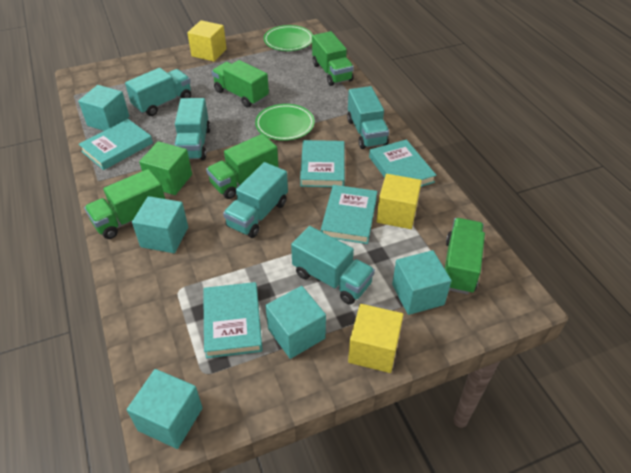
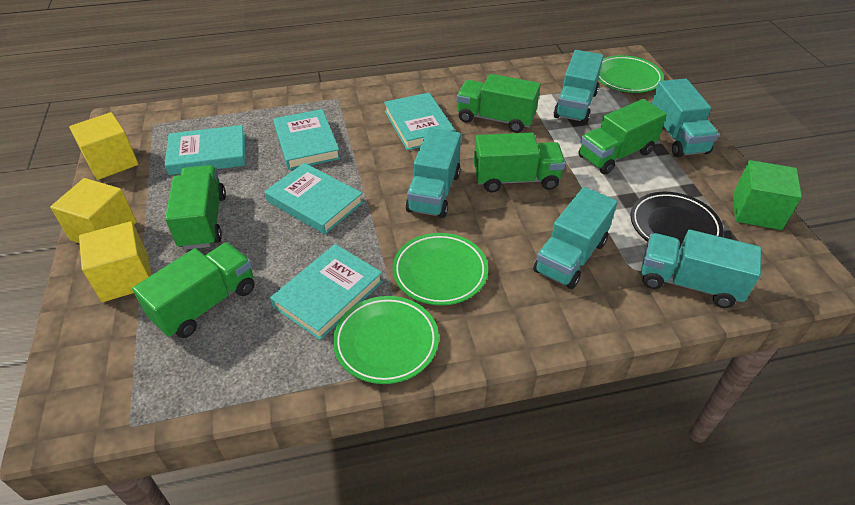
black plate: 0 -> 1
green plate: 2 -> 3
turquoise cube: 5 -> 0

